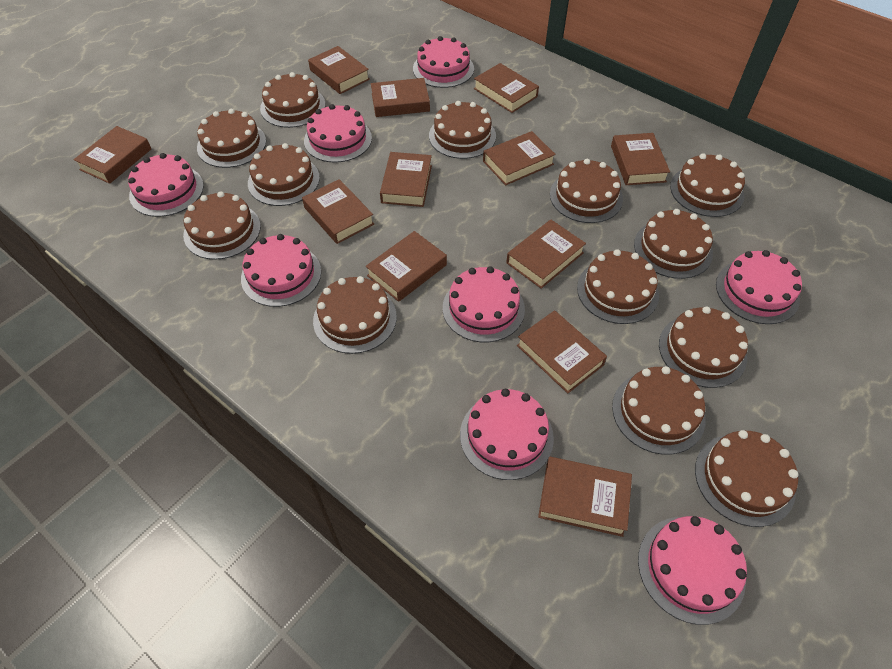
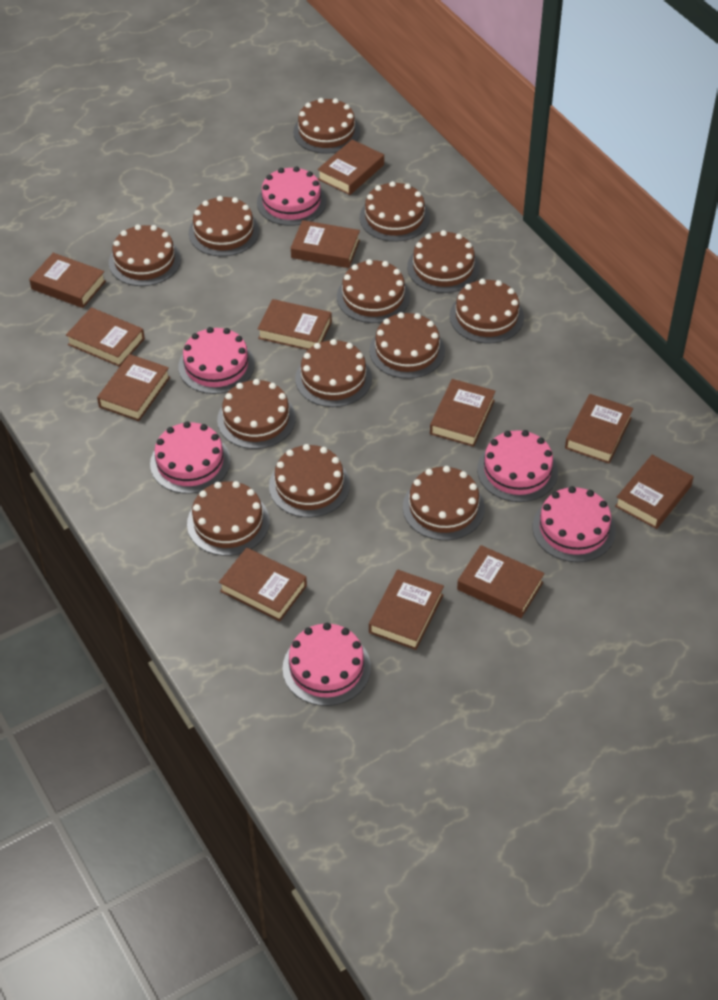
pink cake: 8 -> 6

